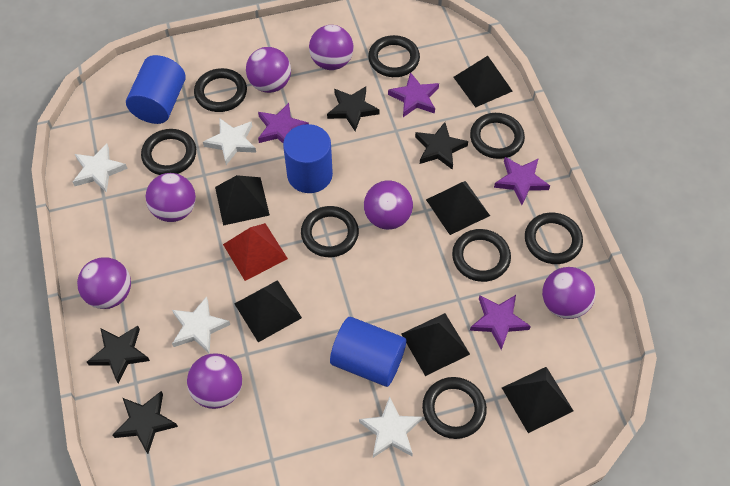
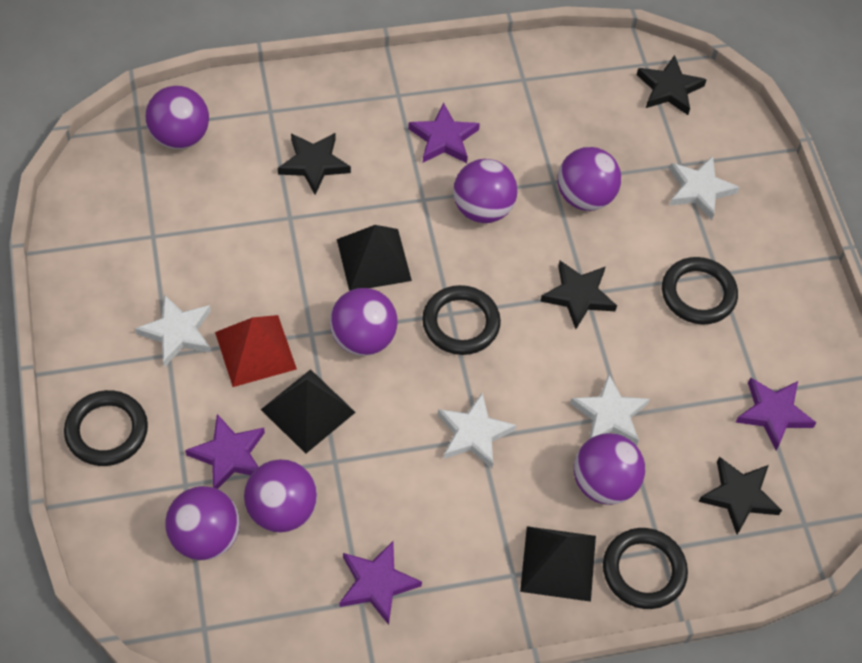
black pyramid: 6 -> 3
black ring: 8 -> 4
blue cylinder: 3 -> 0

